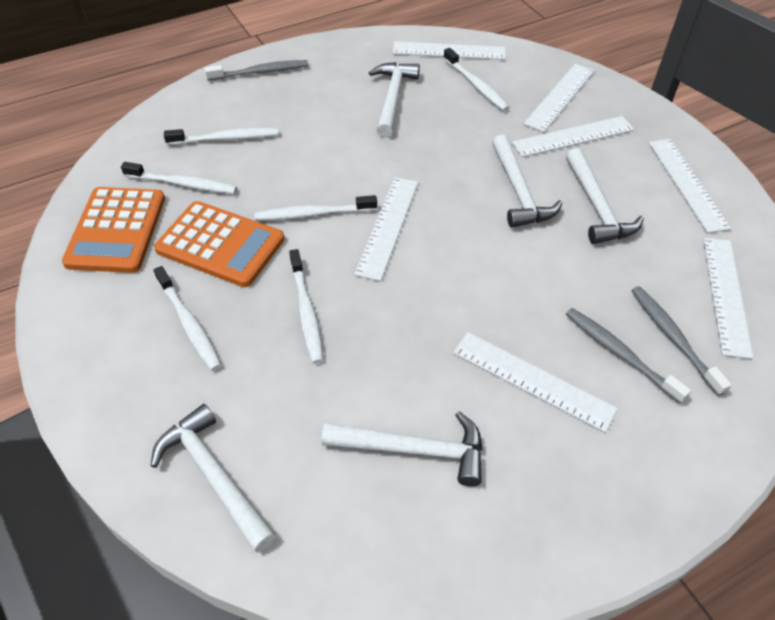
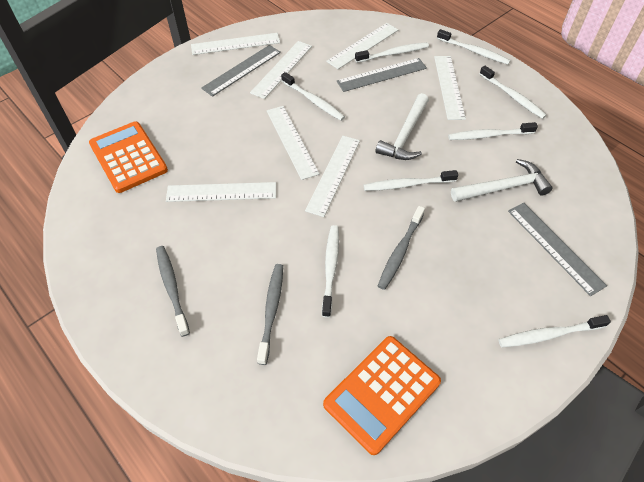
grey ruler: 0 -> 3
white hammer: 5 -> 2
white toothbrush: 6 -> 8

